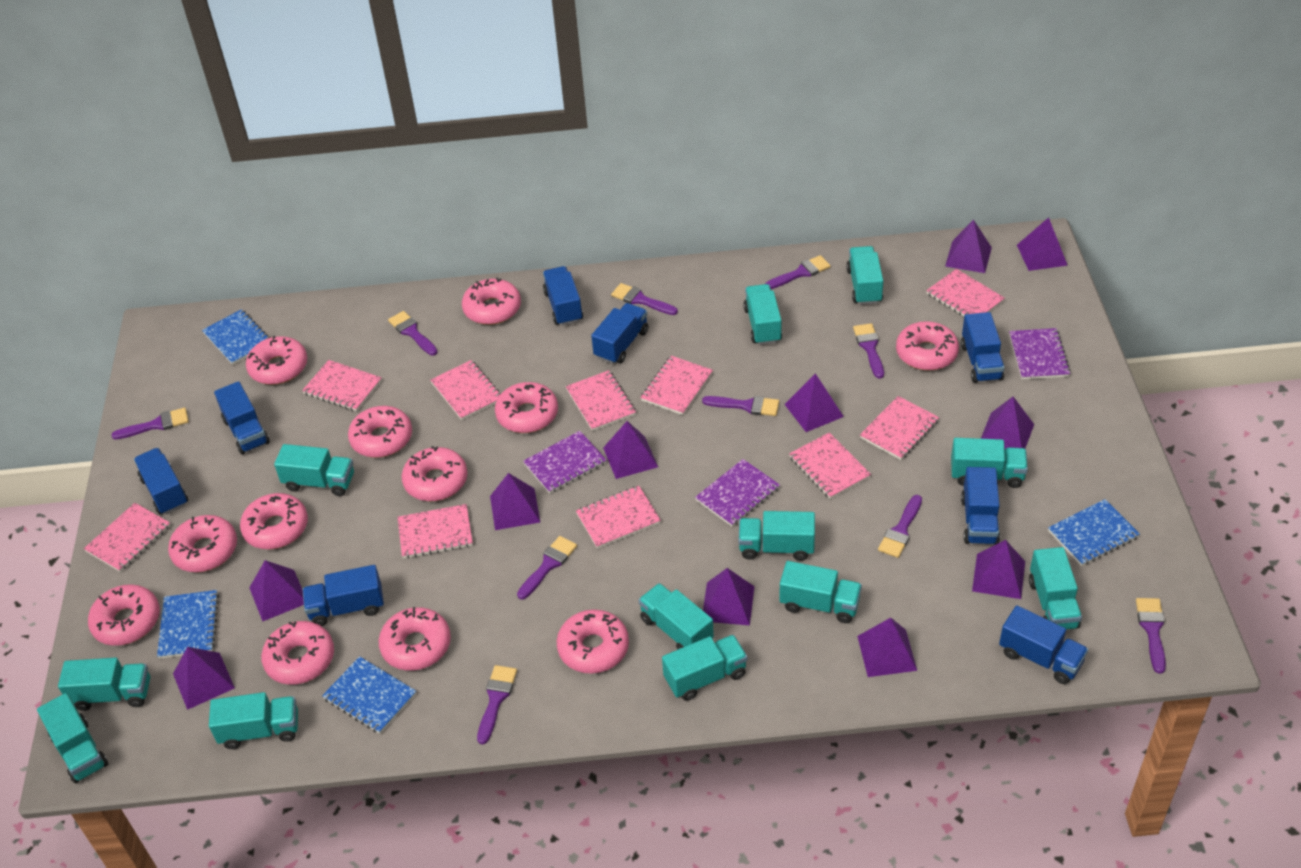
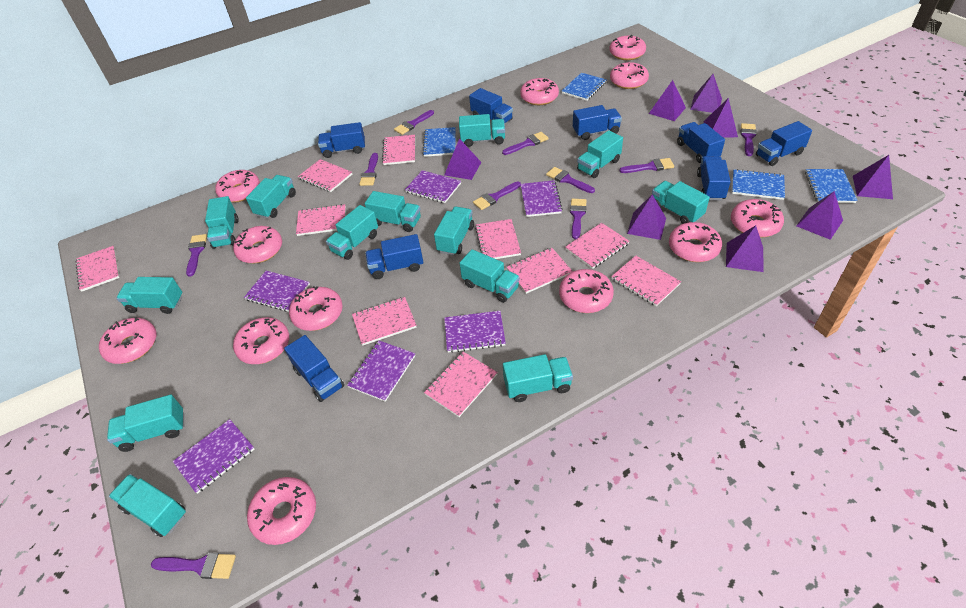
purple notebook: 3 -> 6
purple pyramid: 11 -> 8
turquoise truck: 12 -> 13

